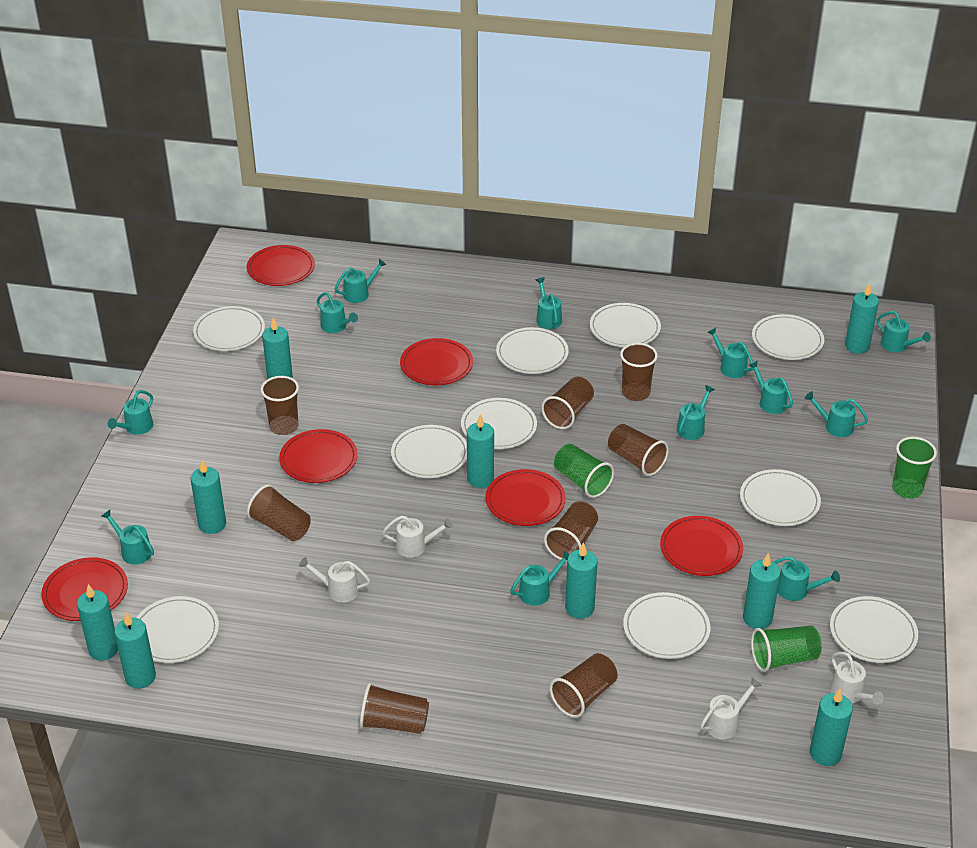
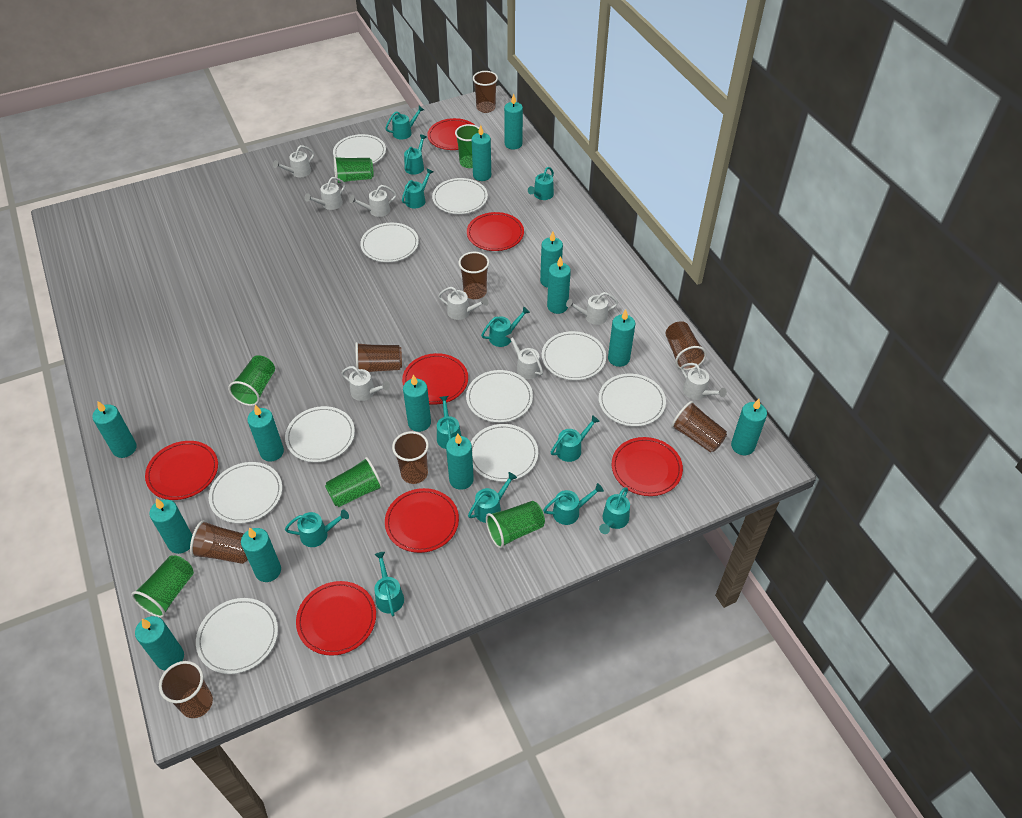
green cup: 3 -> 6
red plate: 6 -> 7
turquoise candle: 9 -> 13
white watering can: 4 -> 8

